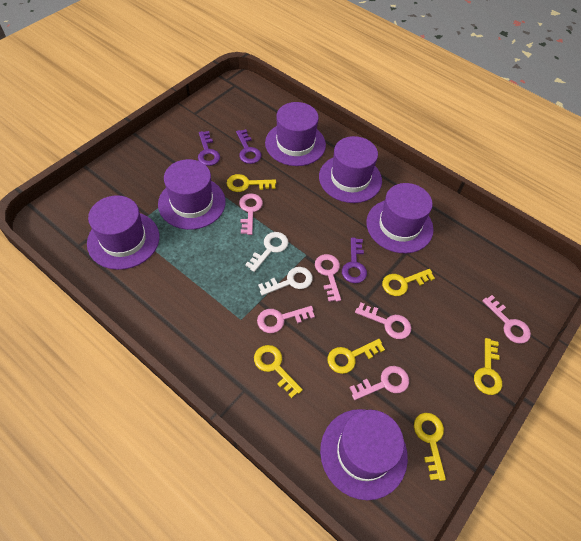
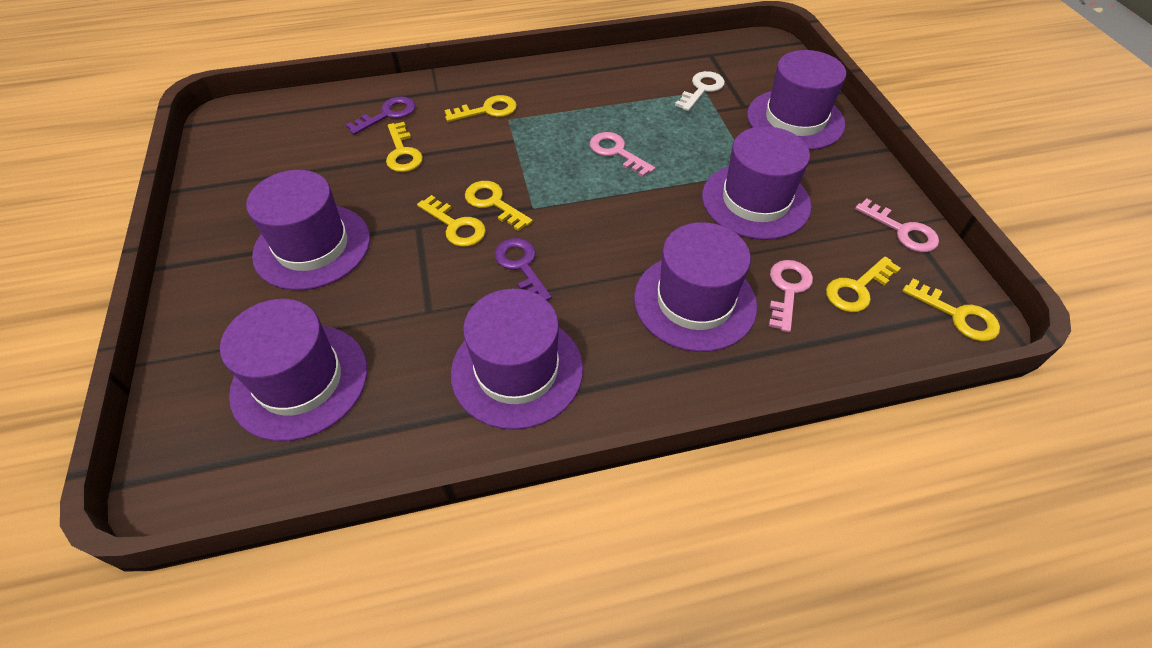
pink key: 6 -> 3
purple key: 3 -> 2
white key: 2 -> 1

